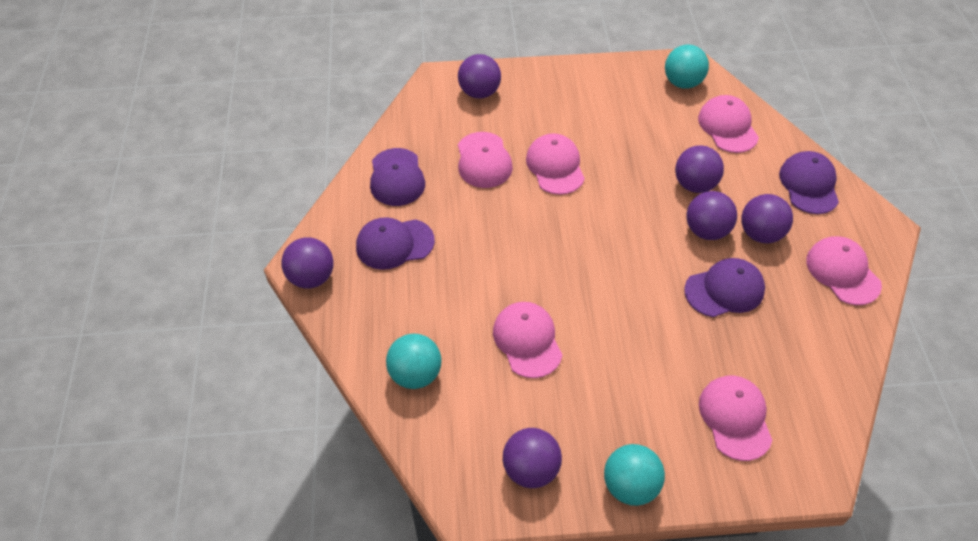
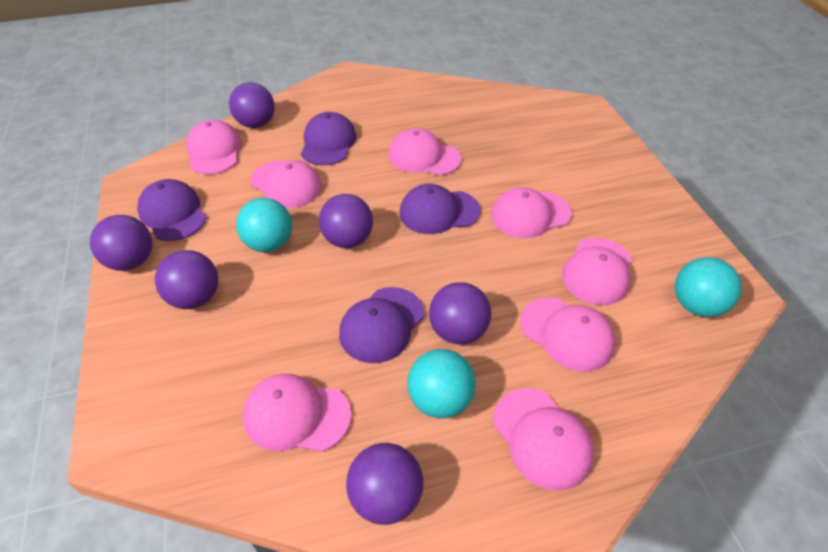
pink cap: 6 -> 8

